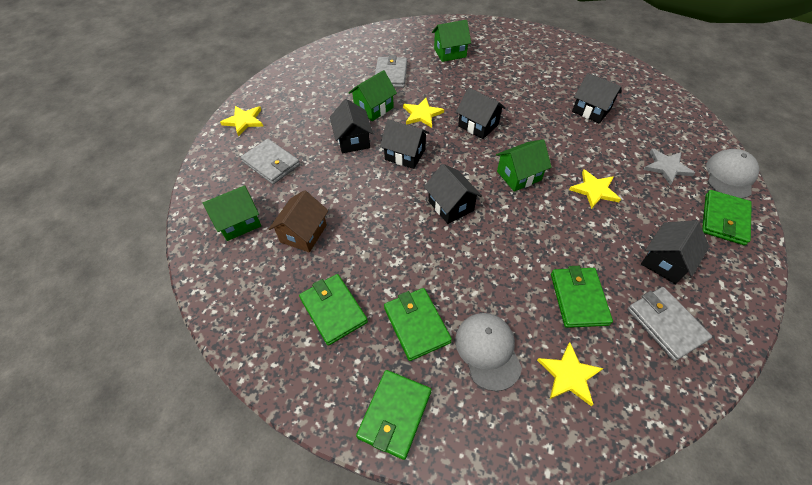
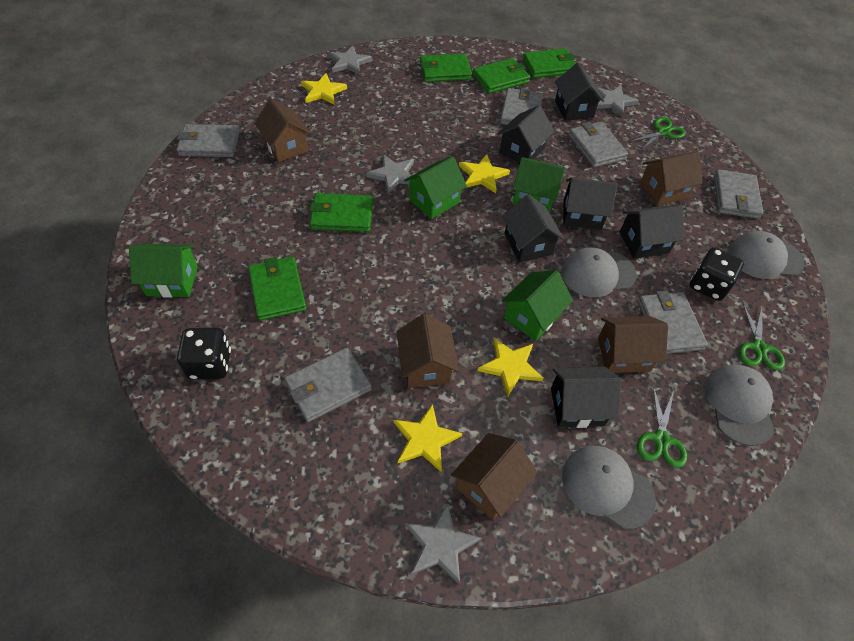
black dice: 0 -> 2
brown house: 1 -> 5
green scissors: 0 -> 3
grey cap: 2 -> 4
grey star: 1 -> 4
grey wallet: 3 -> 6

